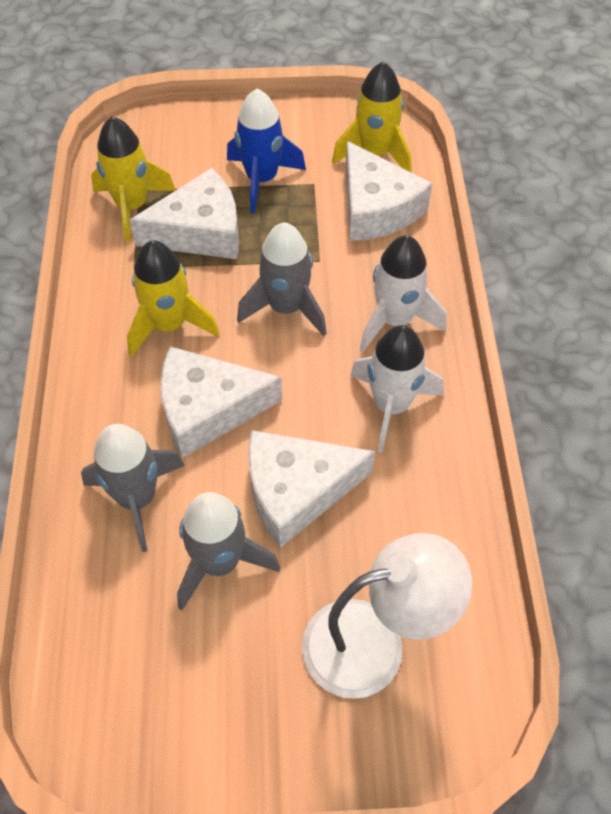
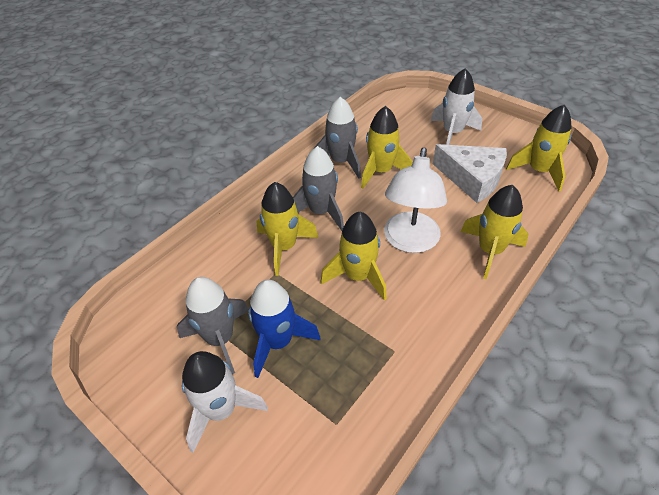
white cheese: 4 -> 1
yellow rocket: 3 -> 5

